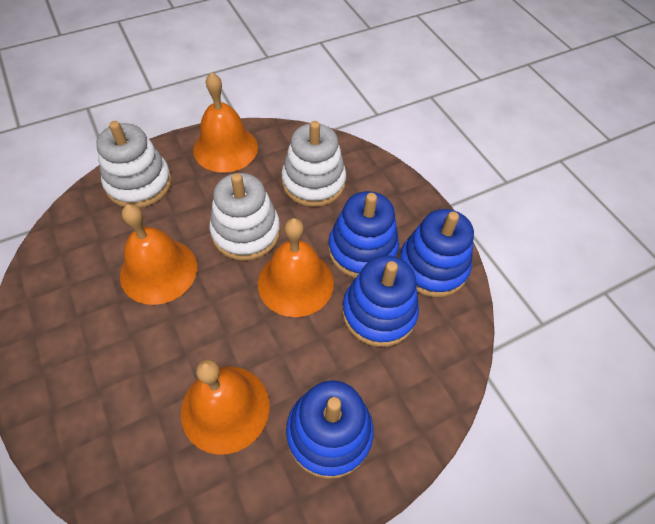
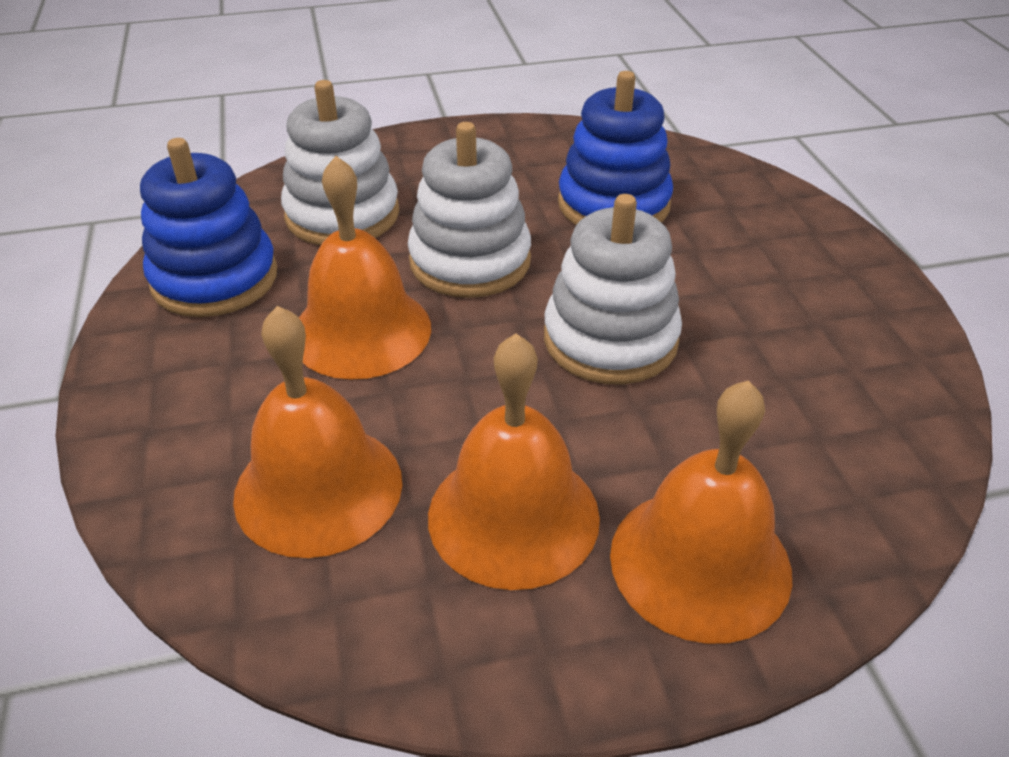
blue stacking toy: 4 -> 2

